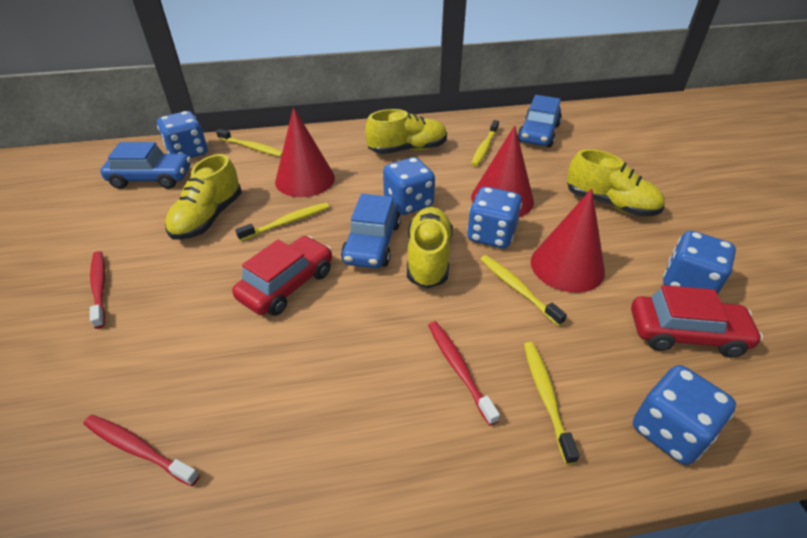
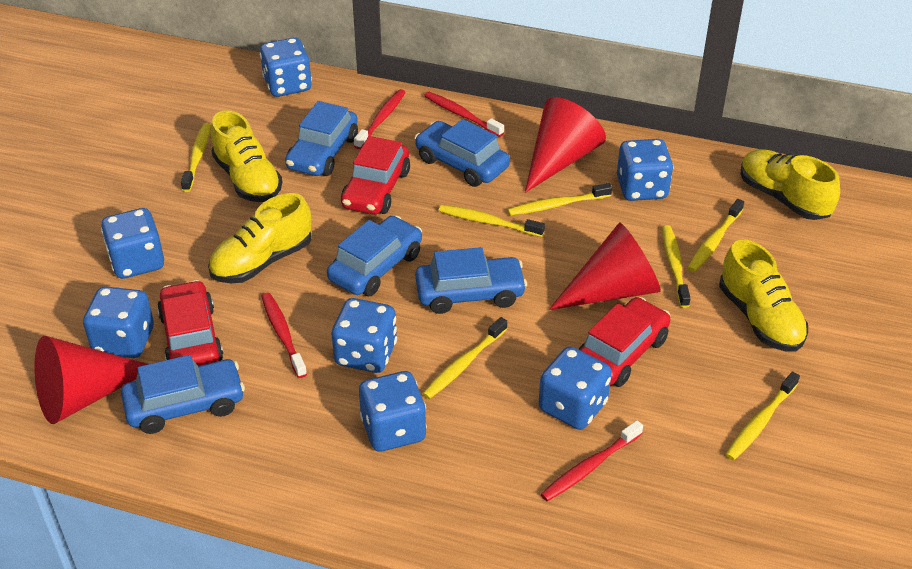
blue car: 3 -> 5
blue dice: 5 -> 7
red car: 2 -> 3
red toothbrush: 3 -> 4
yellow toothbrush: 5 -> 7

